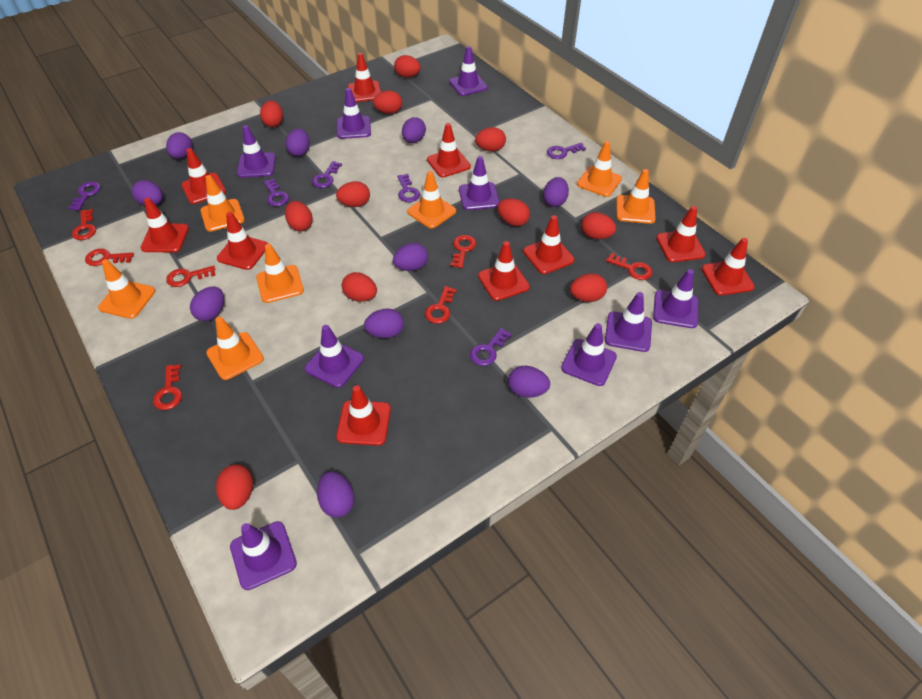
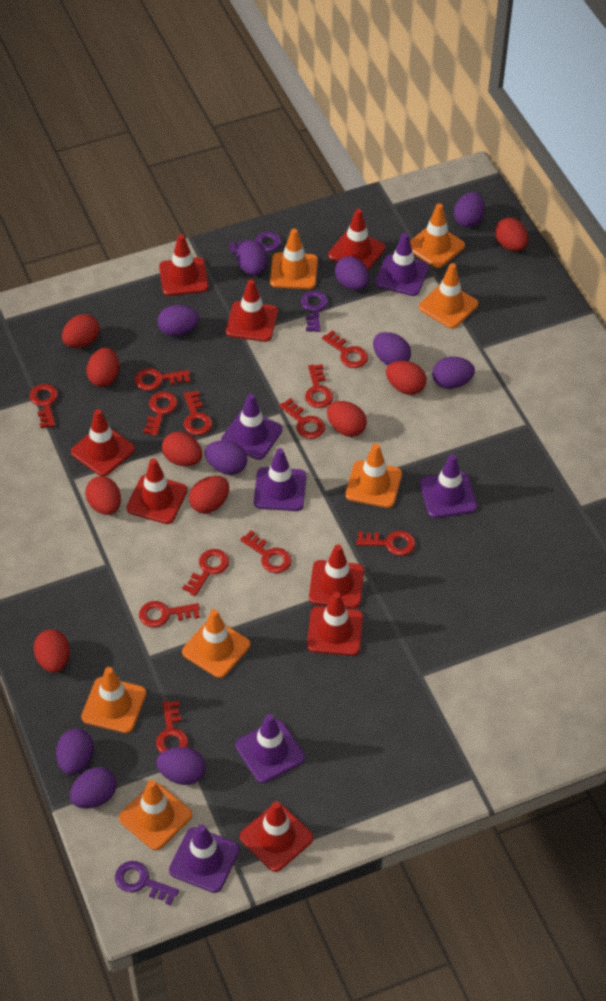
purple key: 6 -> 3
purple traffic cone: 9 -> 6
red egg: 11 -> 9
red key: 7 -> 12
red traffic cone: 10 -> 8

